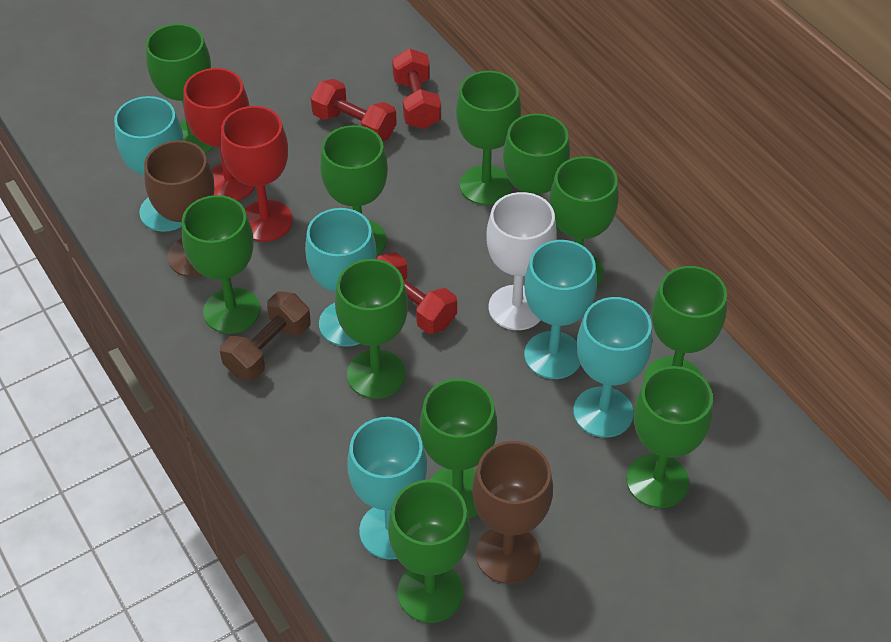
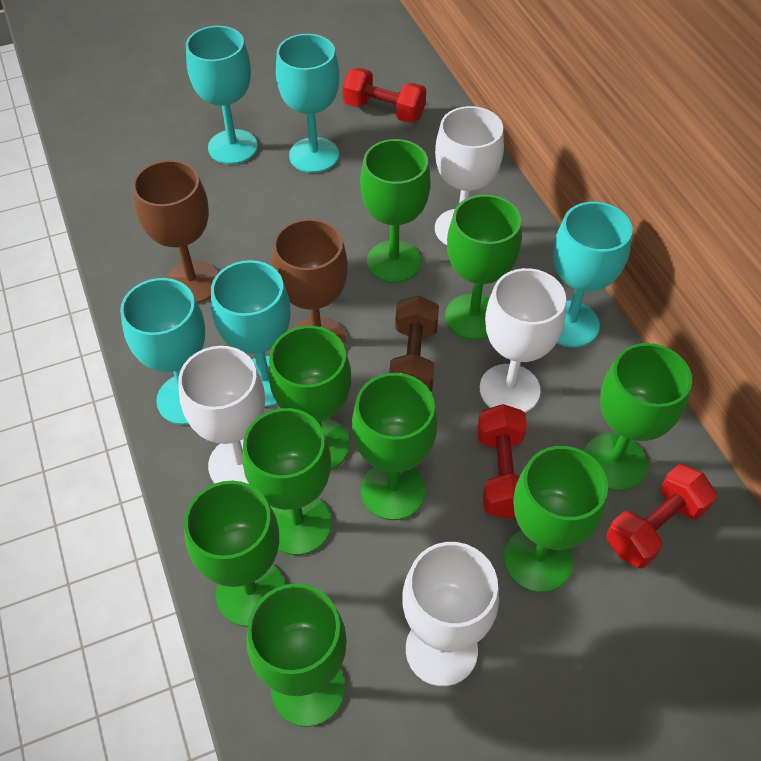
green goblet: 11 -> 9
red goblet: 2 -> 0
white goblet: 1 -> 4

